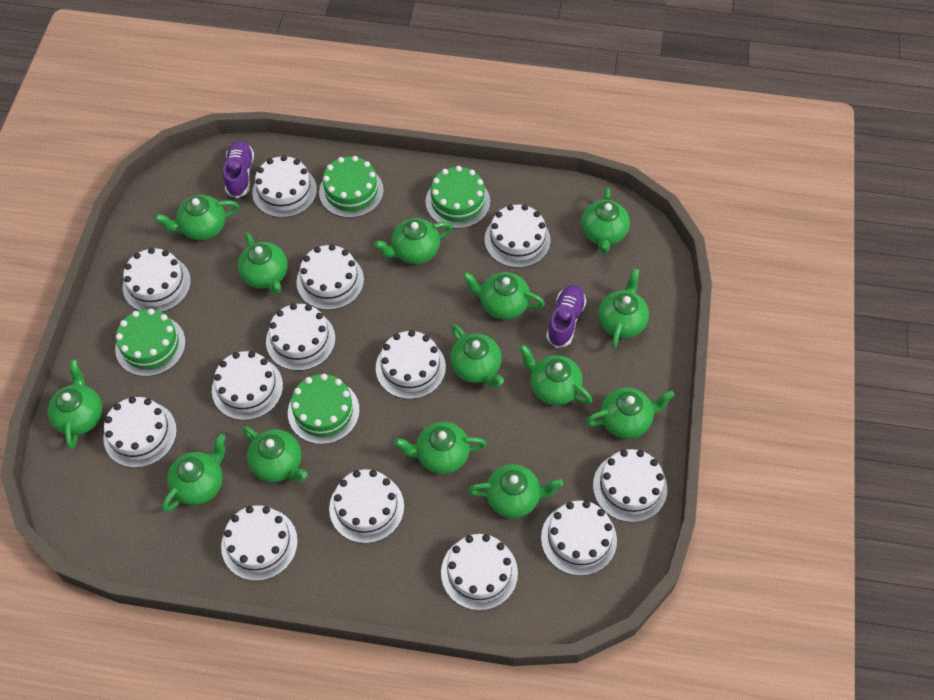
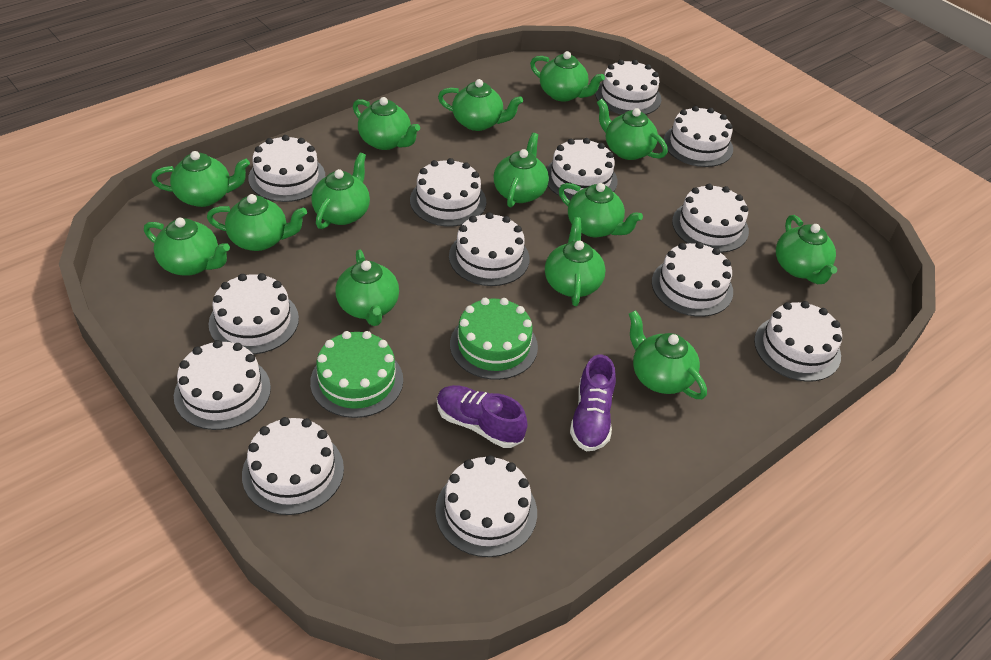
green cake: 4 -> 2

